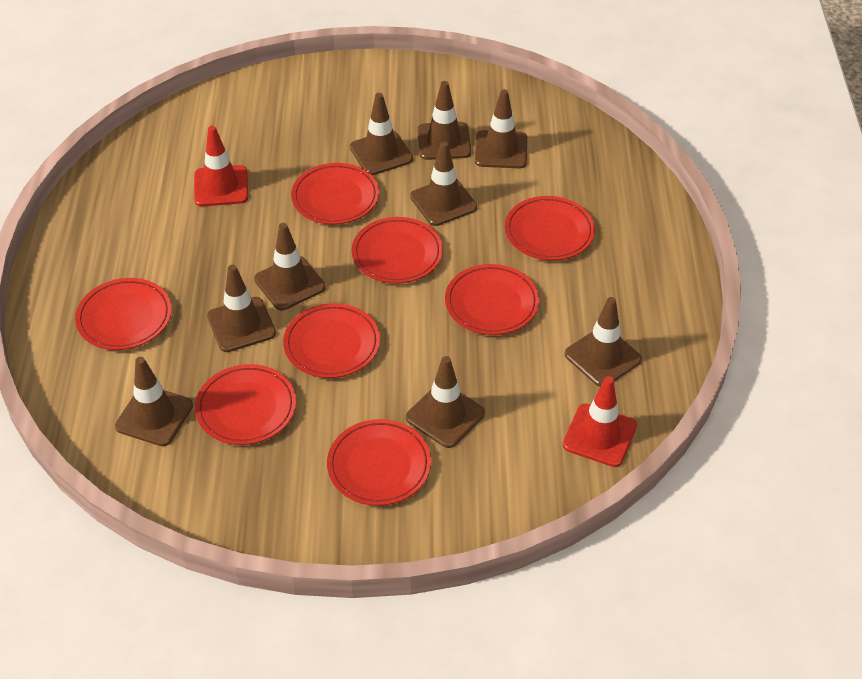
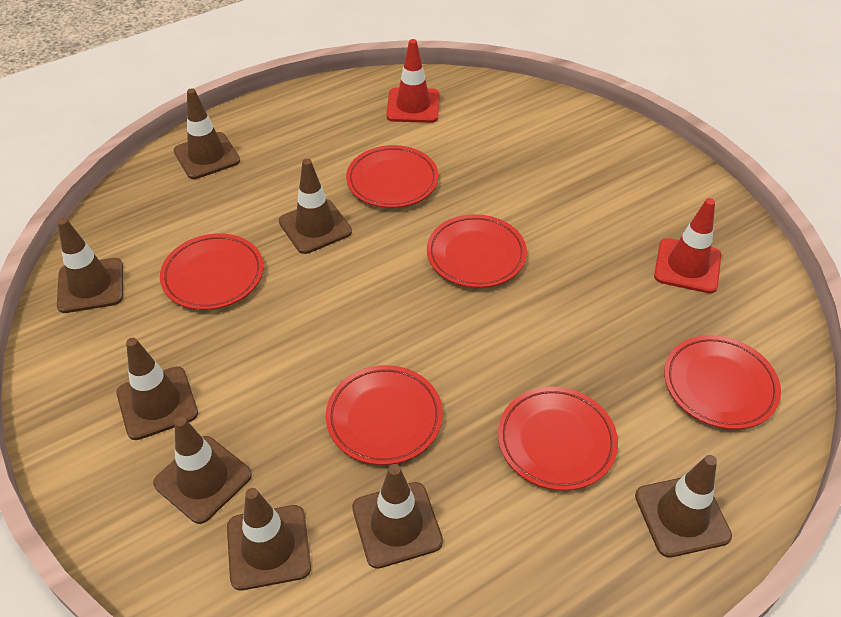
brown traffic cone: 9 -> 8
red plate: 8 -> 6

